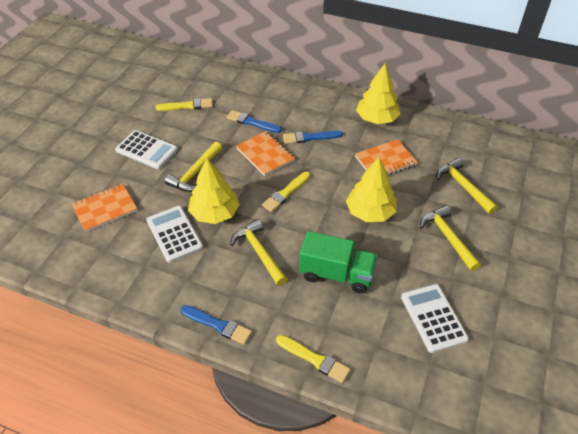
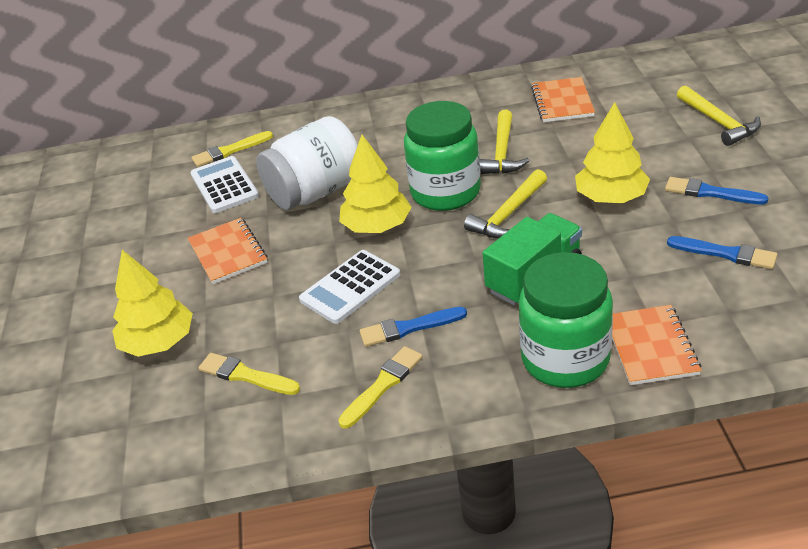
green jar: 0 -> 2
white calculator: 3 -> 2
white jar: 0 -> 1
yellow hammer: 4 -> 3

